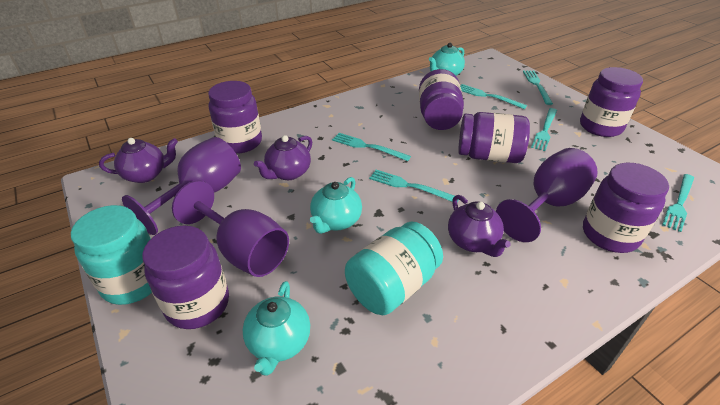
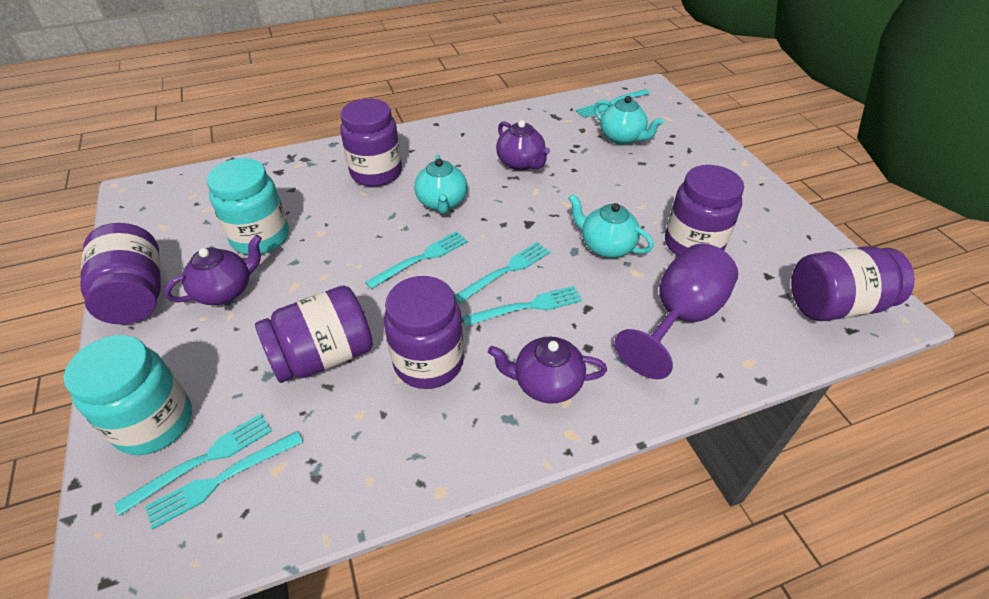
purple goblet: 3 -> 1

